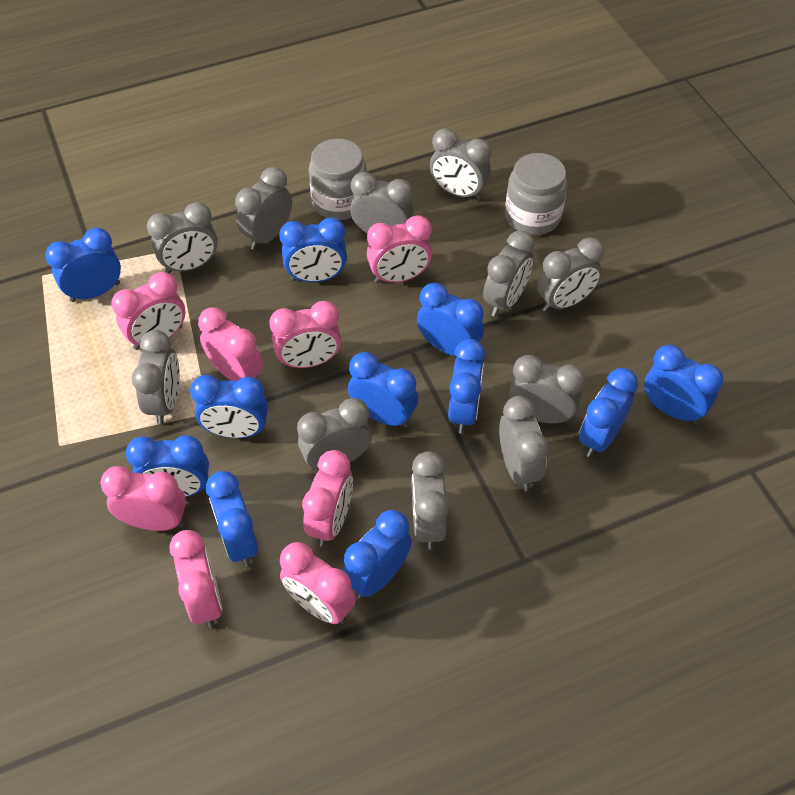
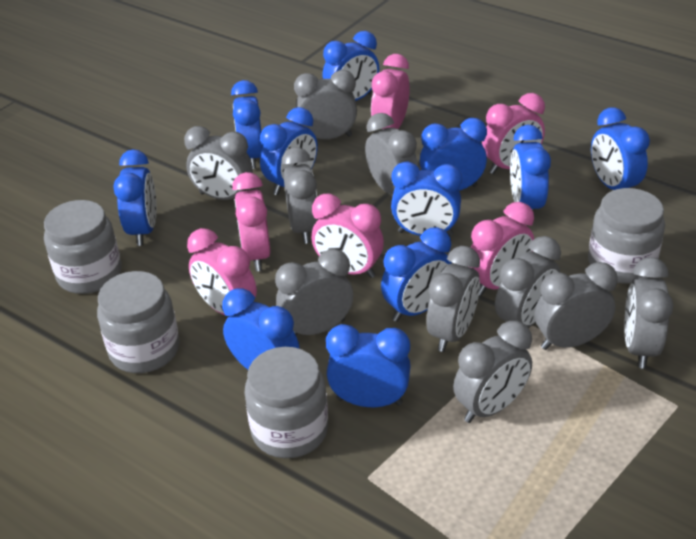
grey clock: 11 -> 10
grey jar: 2 -> 4
pink clock: 8 -> 6

